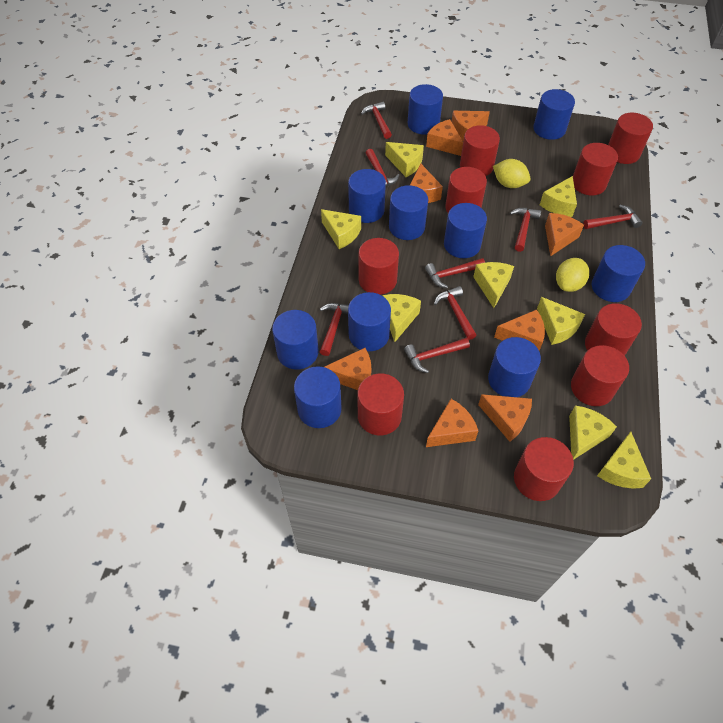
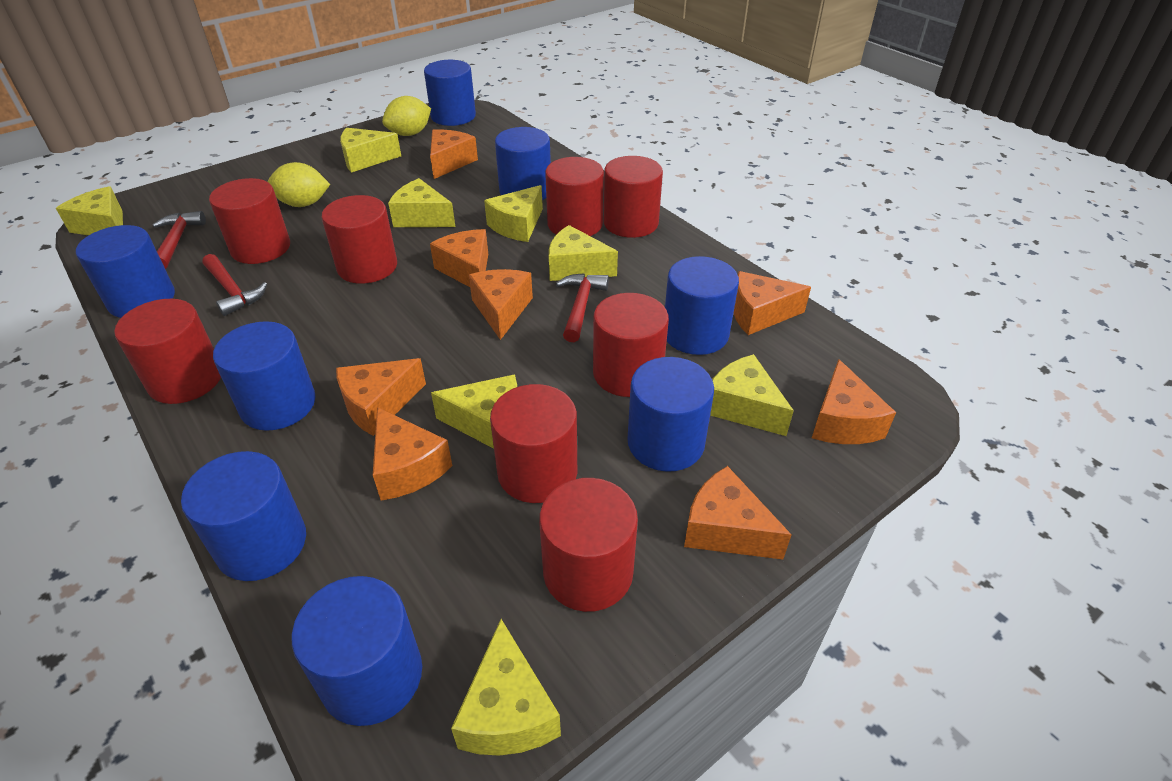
blue cylinder: 10 -> 8
red cylinder: 9 -> 8
red hammer: 8 -> 3

